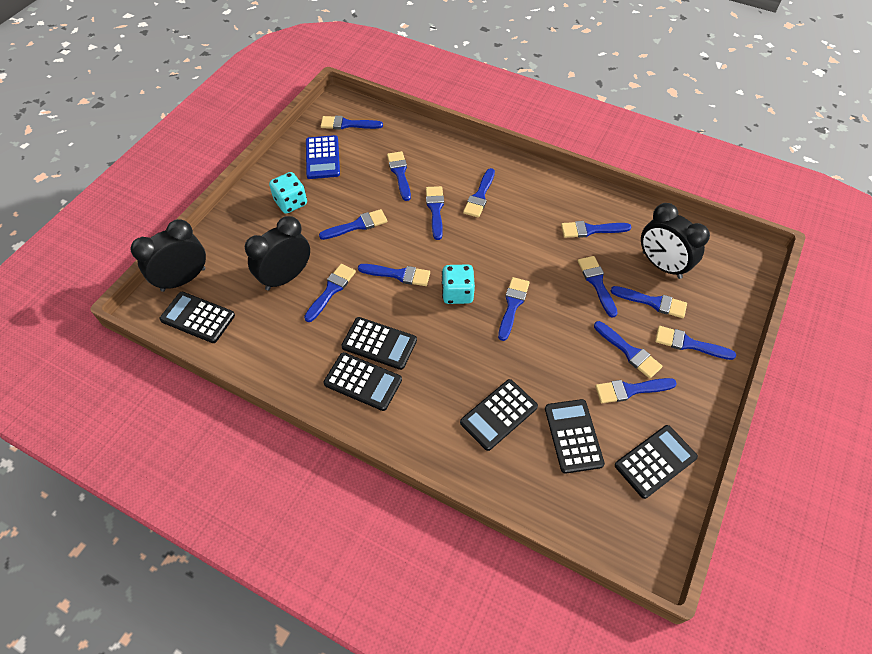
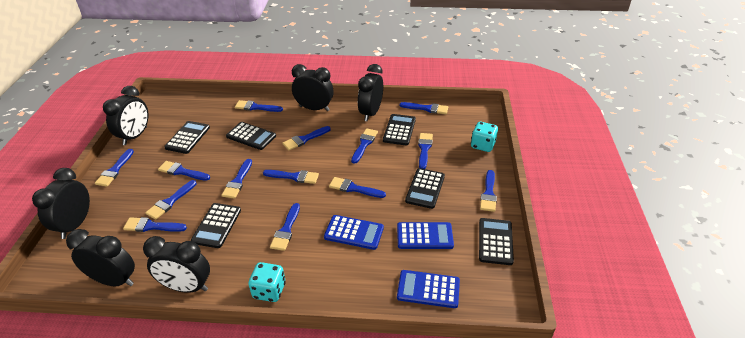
black clock: 3 -> 6
blue calculator: 1 -> 3

